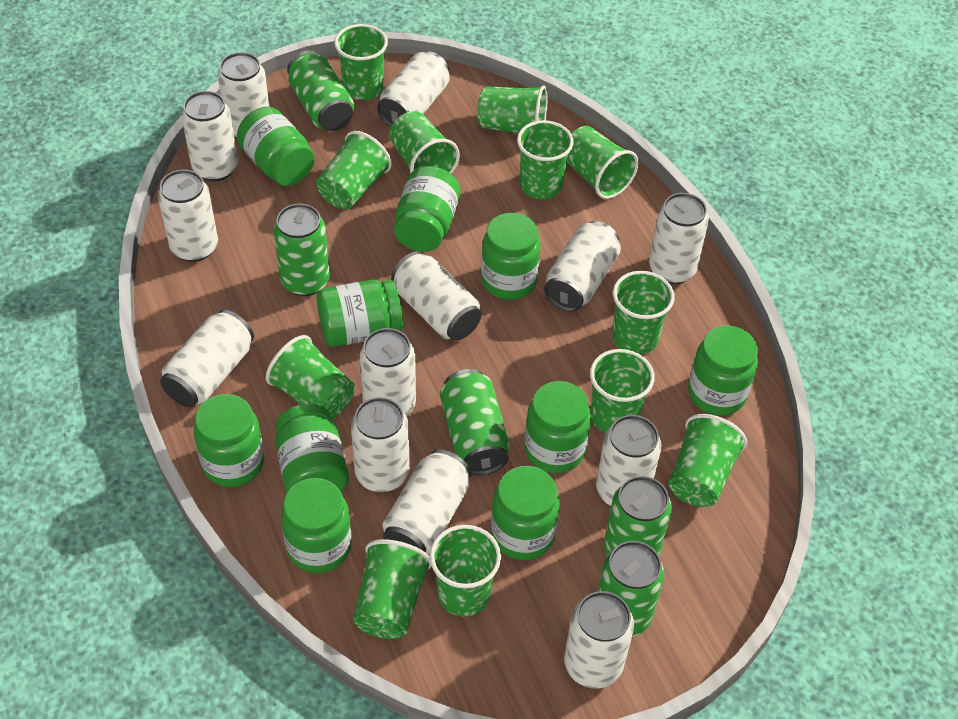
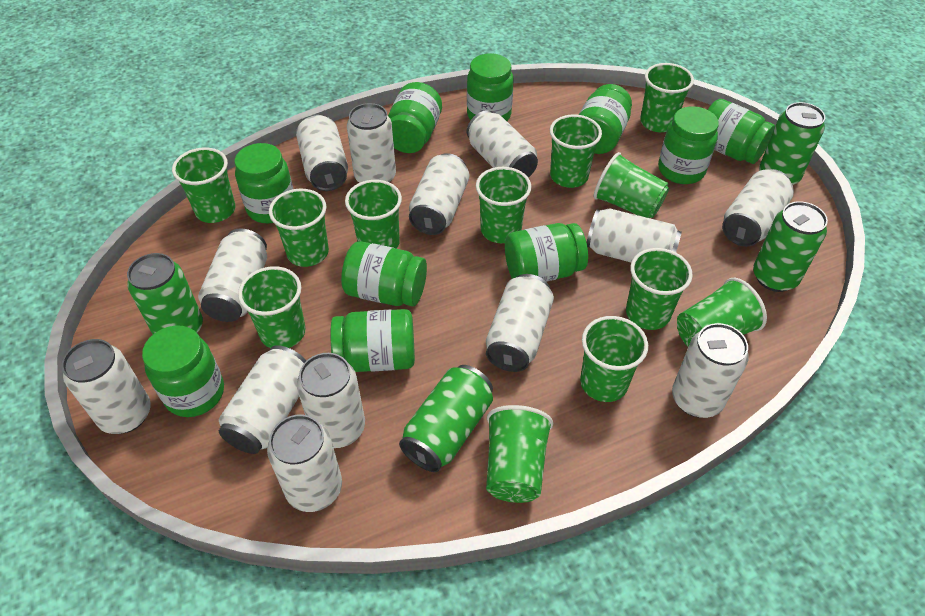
green can: 5 -> 4

